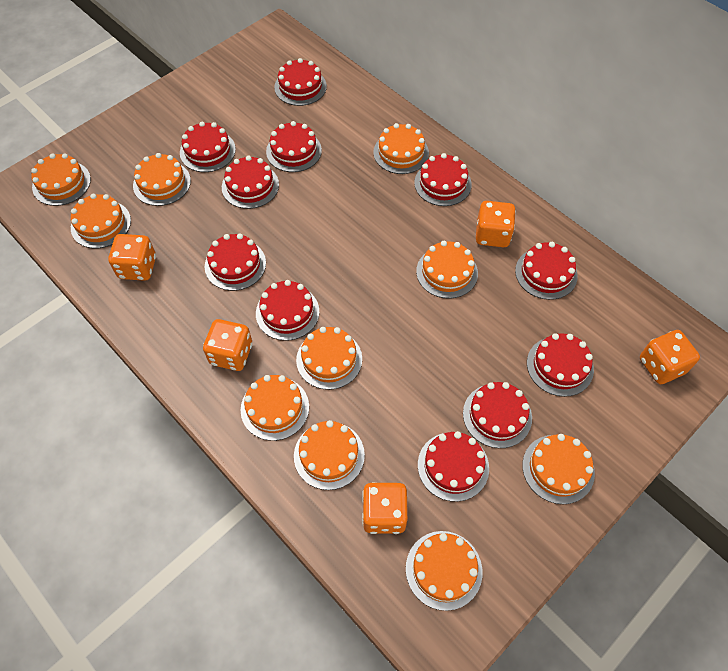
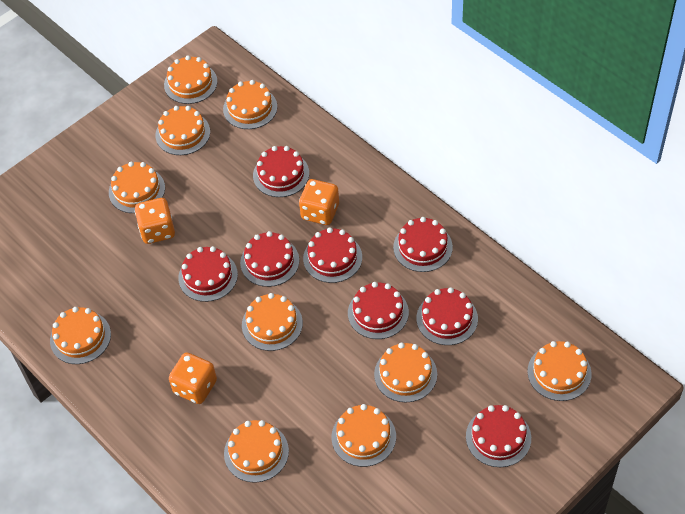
orange dice: 5 -> 3
red cake: 11 -> 8

